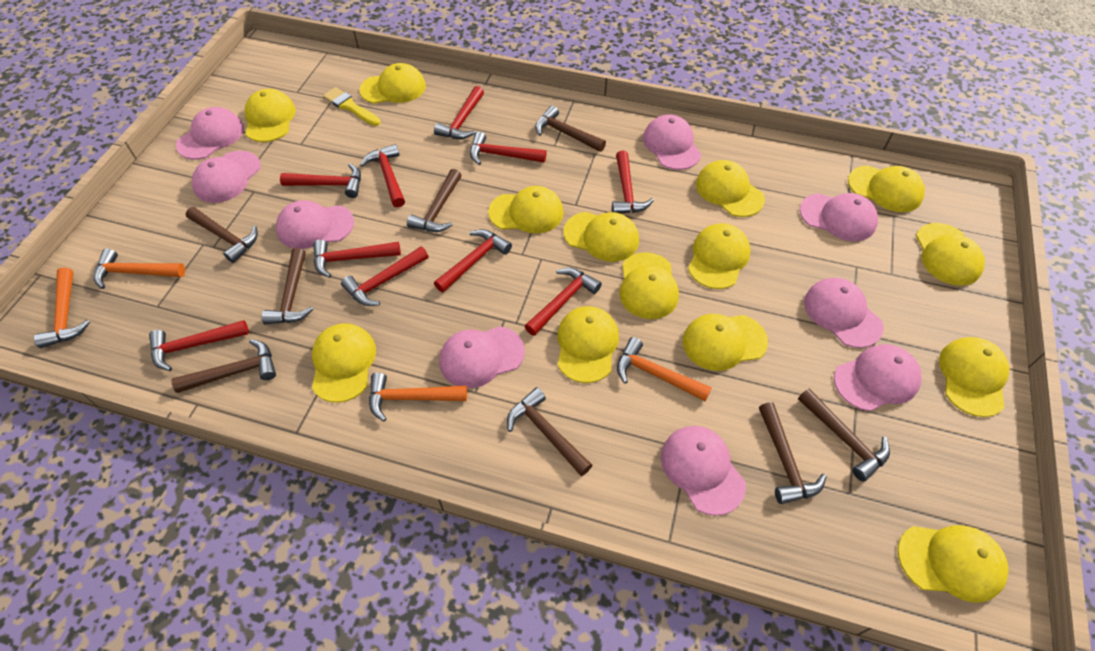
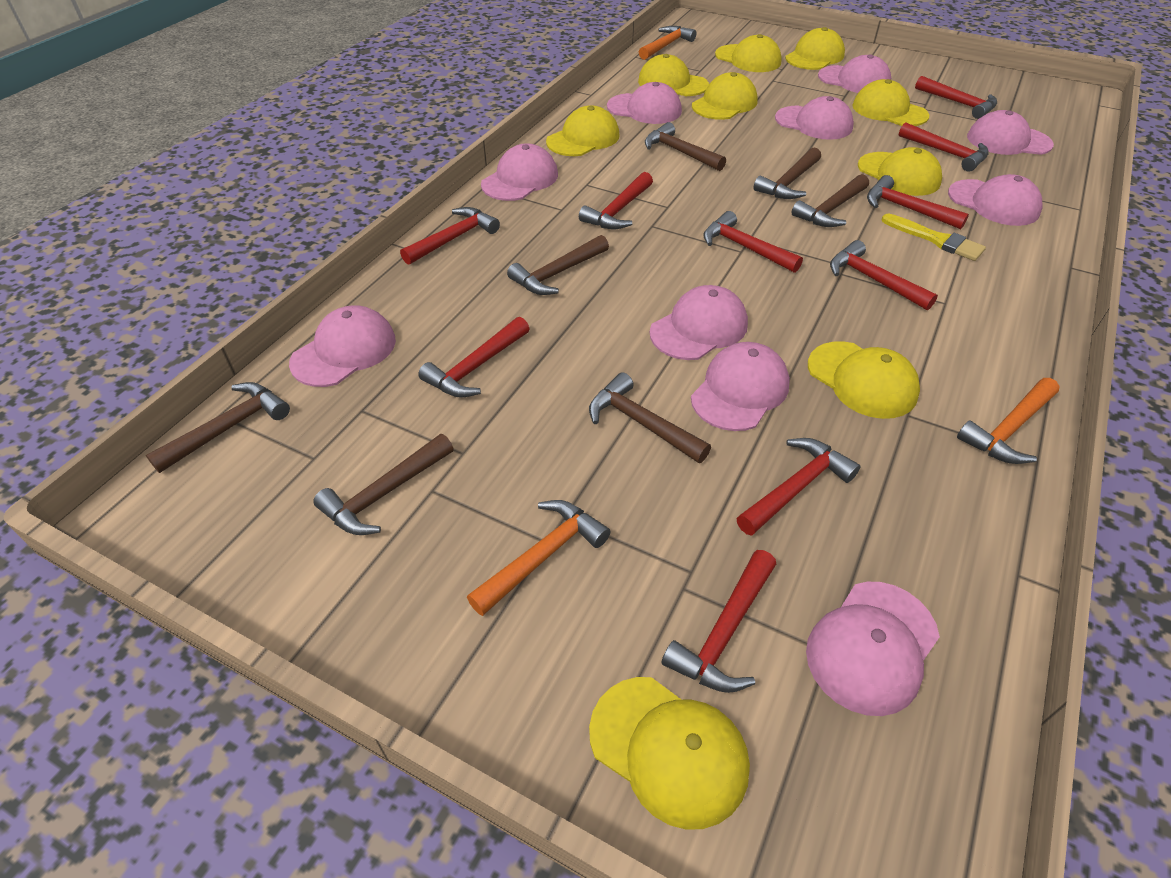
brown hammer: 8 -> 7
orange hammer: 4 -> 3
pink cap: 9 -> 10
yellow cap: 14 -> 9

